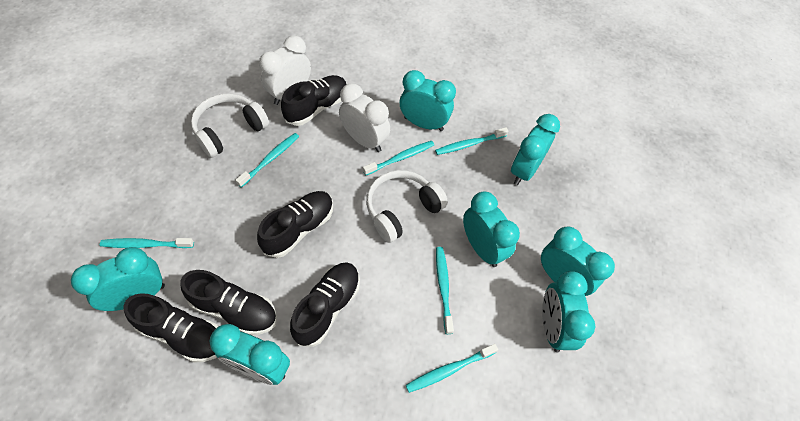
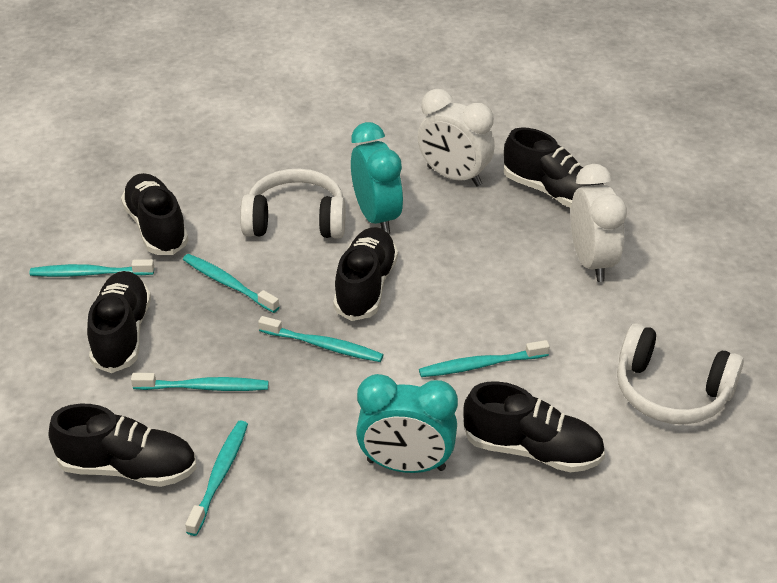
black shoe: 5 -> 6
turquoise clock: 7 -> 2

